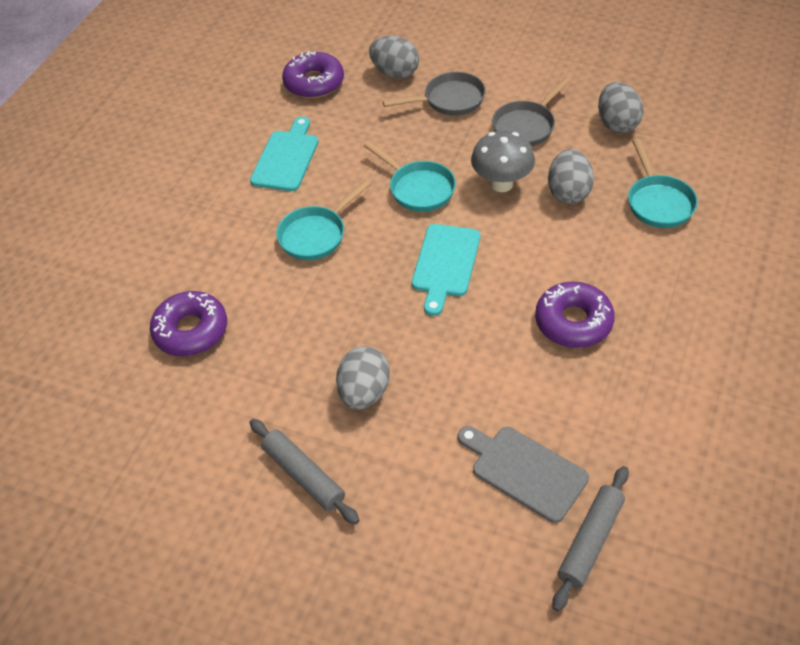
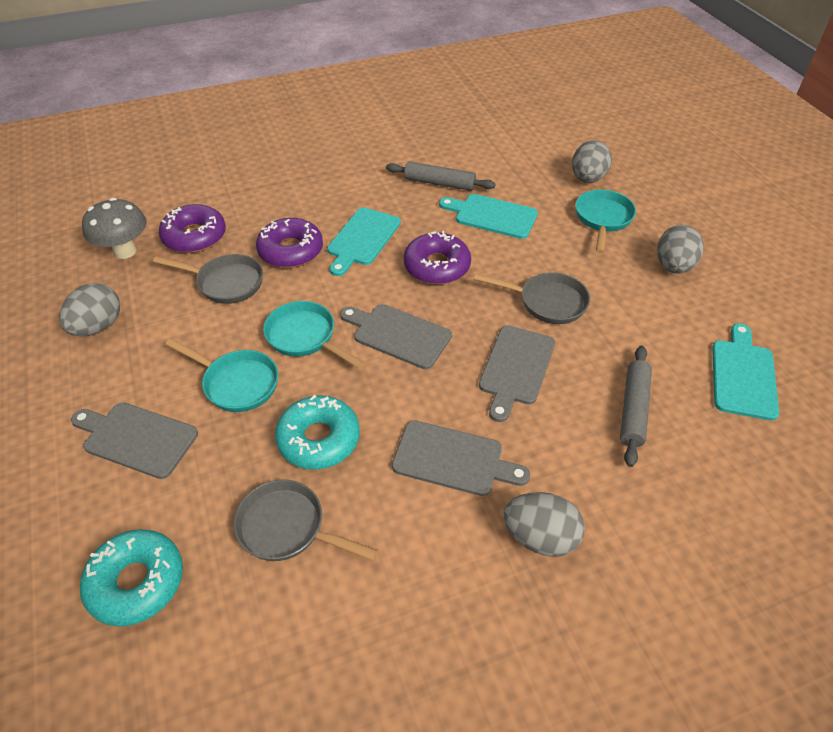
grey cutting board: 1 -> 4
grey pan: 2 -> 3
turquoise cutting board: 2 -> 3
turquoise donut: 0 -> 2

